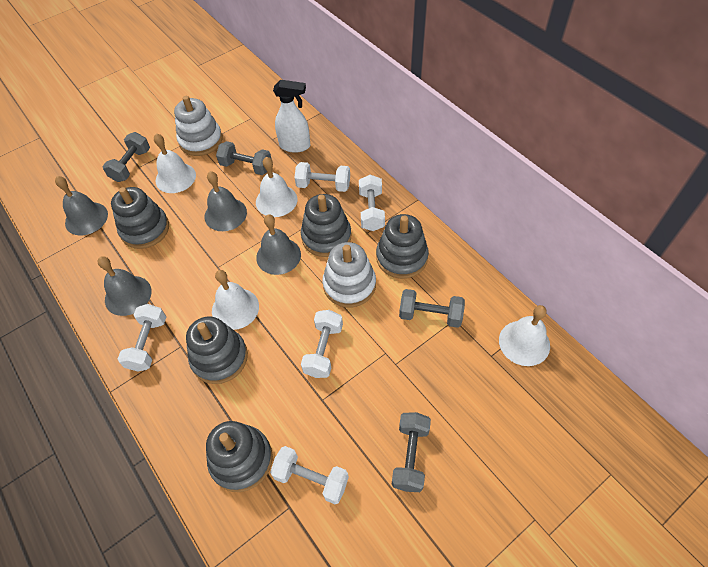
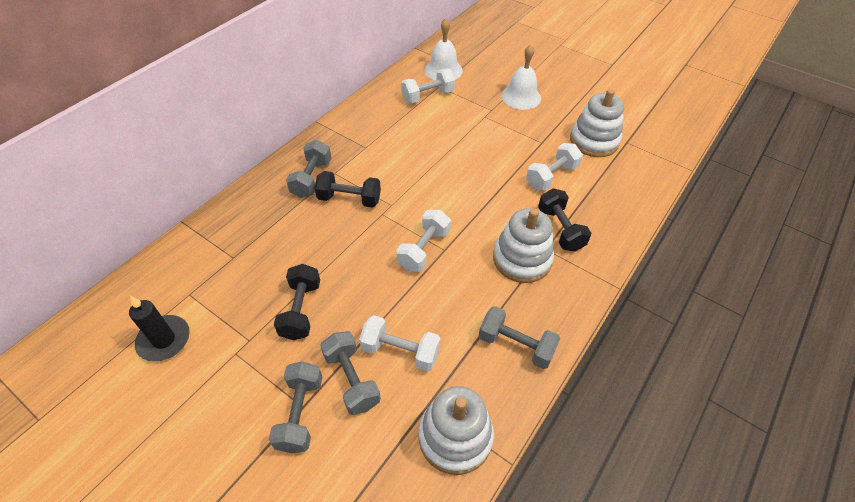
black candle: 0 -> 1
black dumbbell: 0 -> 3
grey bell: 4 -> 0
grey stacking toy: 5 -> 0
white bell: 4 -> 2
white dumbbell: 5 -> 4
white spray bottle: 1 -> 0
white stacking toy: 2 -> 3

